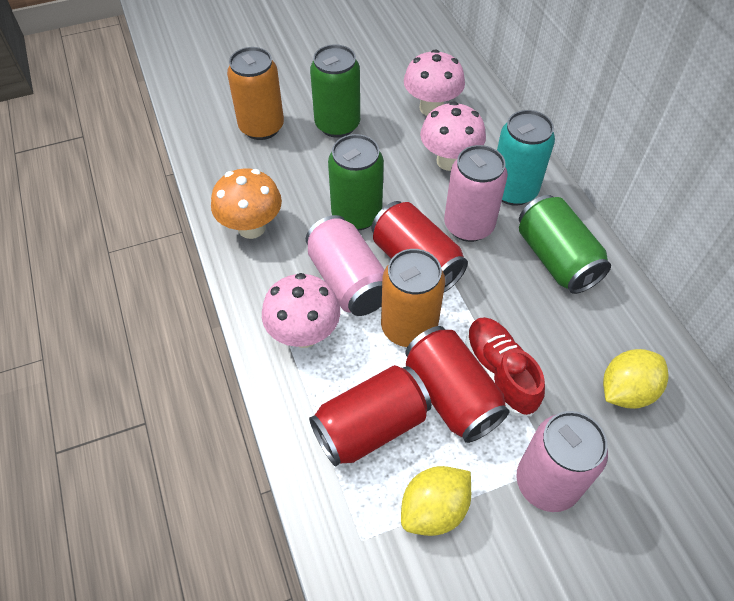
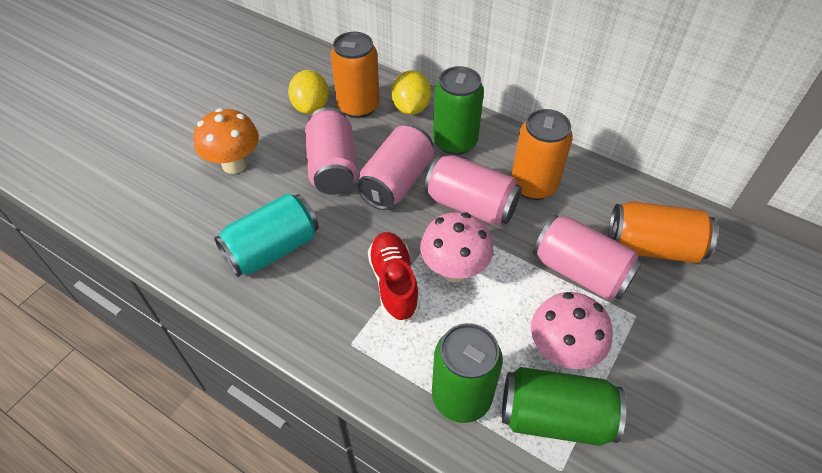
orange can: 2 -> 3
pink can: 3 -> 4
pink mushroom: 3 -> 2
red can: 3 -> 0

